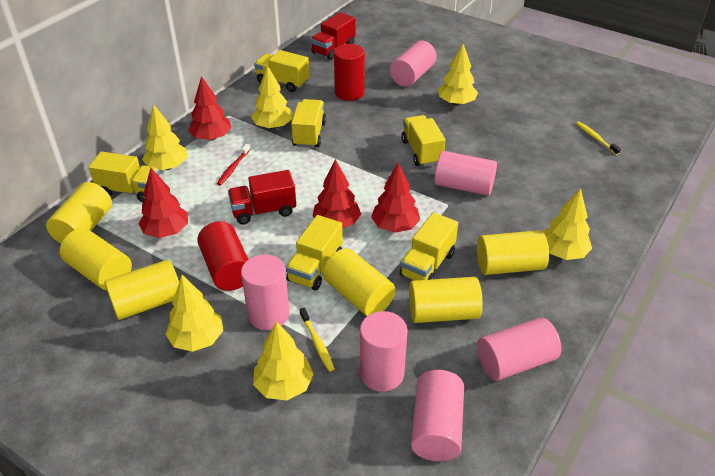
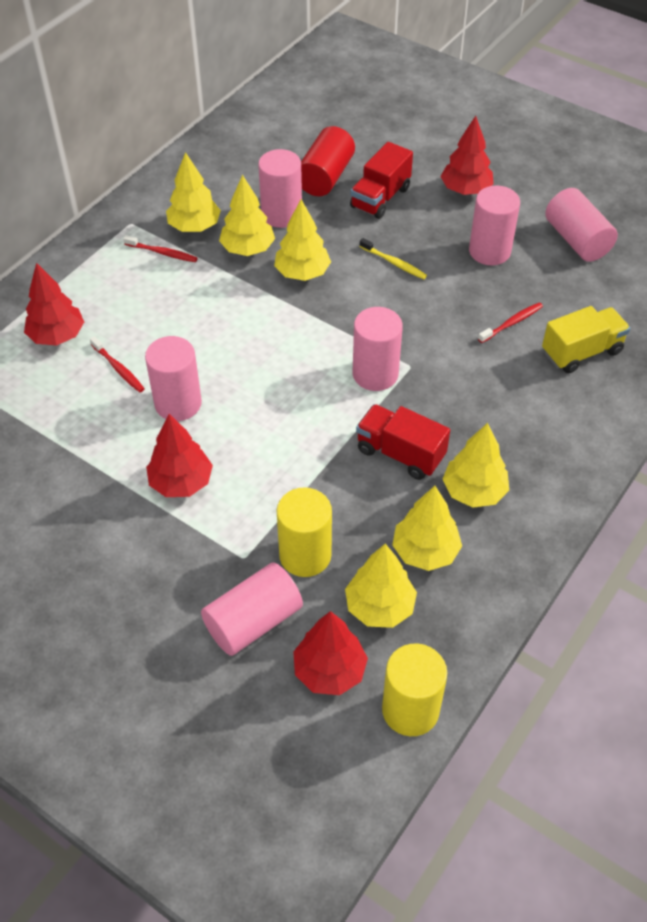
red cylinder: 2 -> 1
red toothbrush: 1 -> 3
yellow cylinder: 6 -> 2
yellow toothbrush: 2 -> 1
yellow truck: 6 -> 1

